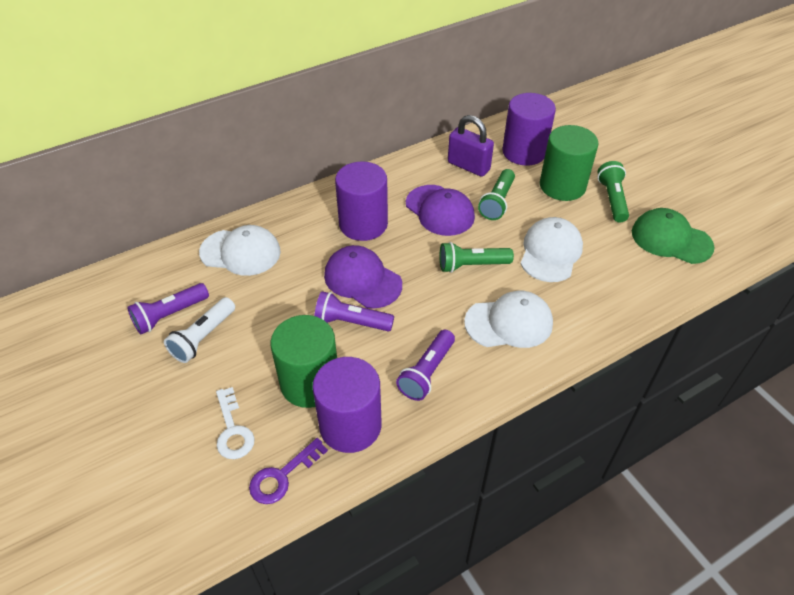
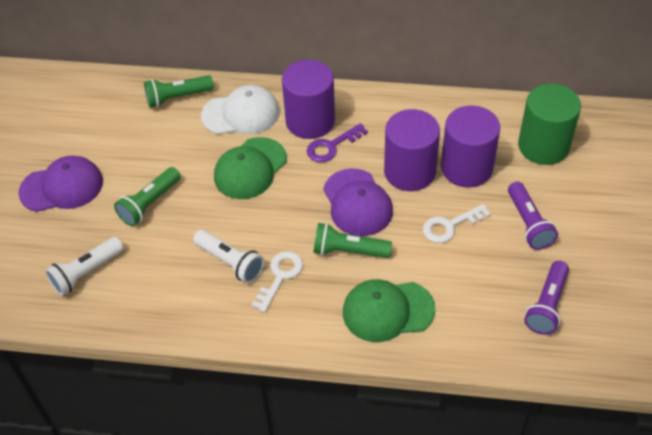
green cap: 1 -> 2
green cylinder: 2 -> 1
purple flashlight: 3 -> 2
purple padlock: 1 -> 0
white cap: 3 -> 1
white flashlight: 1 -> 2
white key: 1 -> 2

